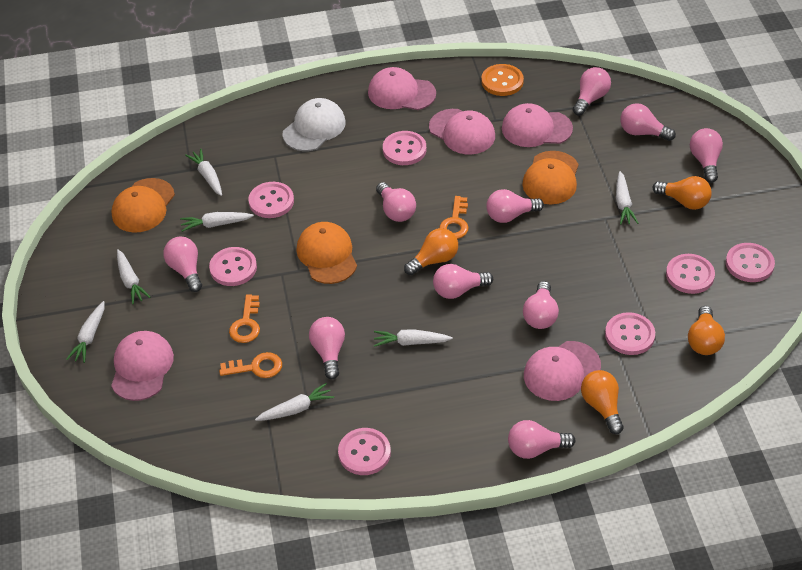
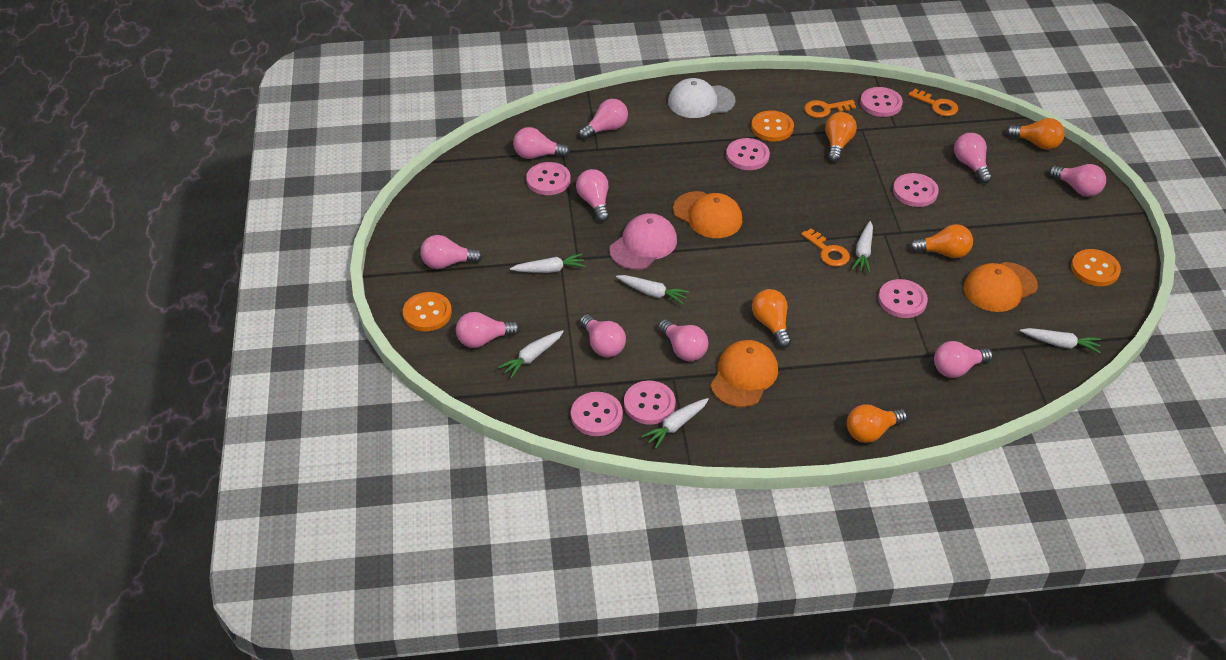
orange button: 1 -> 3
orange light bulb: 4 -> 5
pink cap: 5 -> 1
white carrot: 7 -> 6

